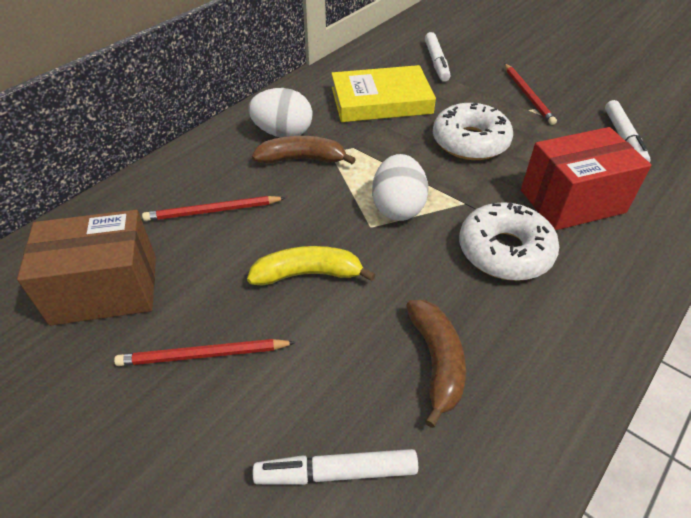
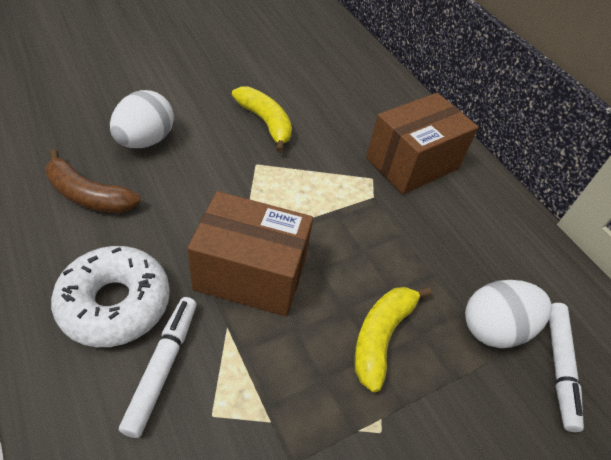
brown banana: 2 -> 1
brown box: 1 -> 2
red box: 1 -> 0
red pencil: 3 -> 0
white donut: 2 -> 1
white marker: 3 -> 2
yellow banana: 1 -> 2
yellow book: 1 -> 0

